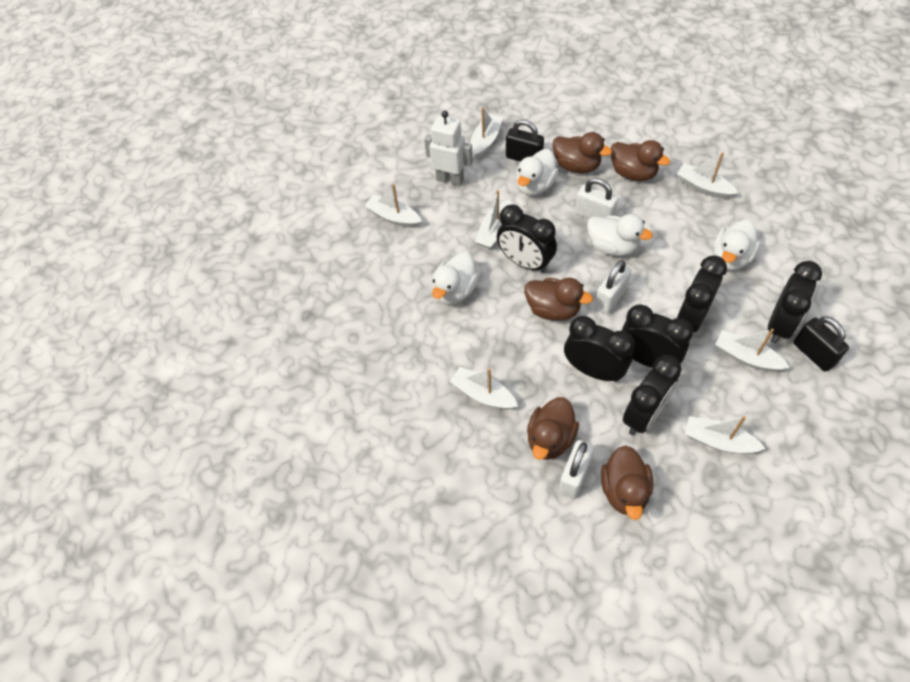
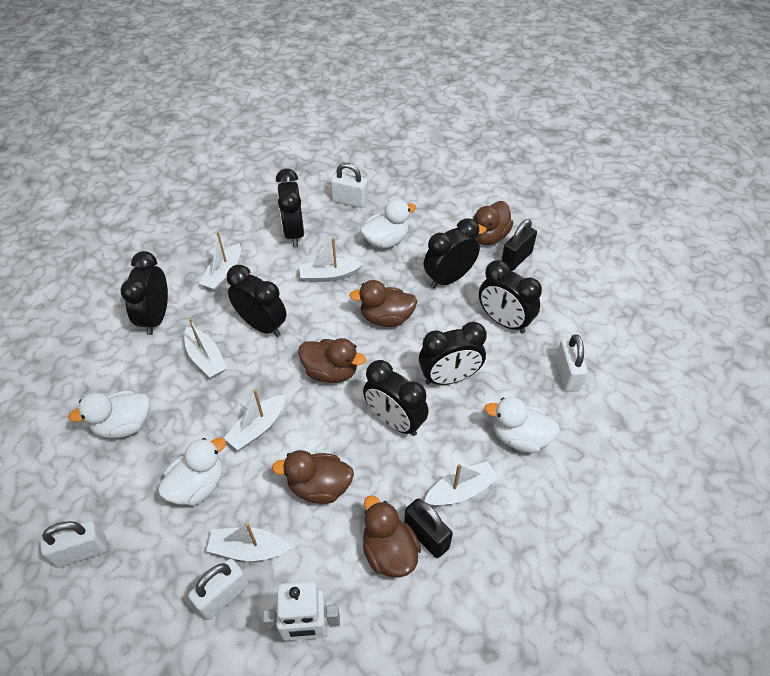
black clock: 6 -> 7
white boat: 7 -> 6
white padlock: 3 -> 4

